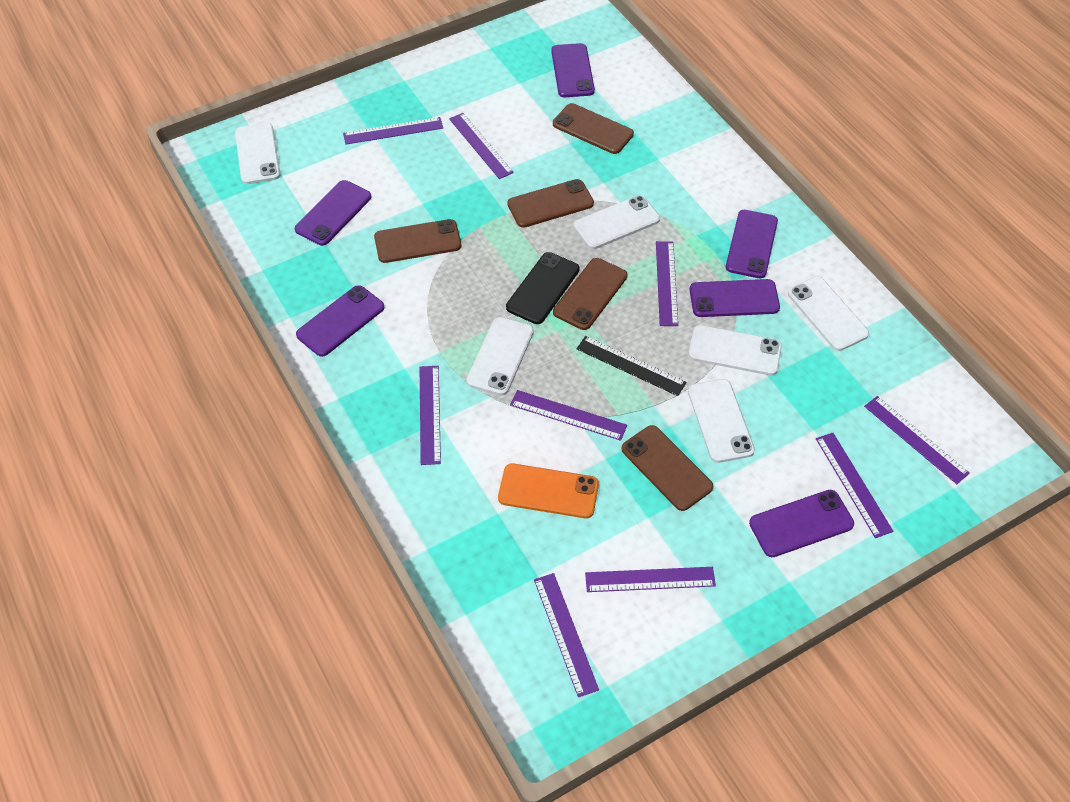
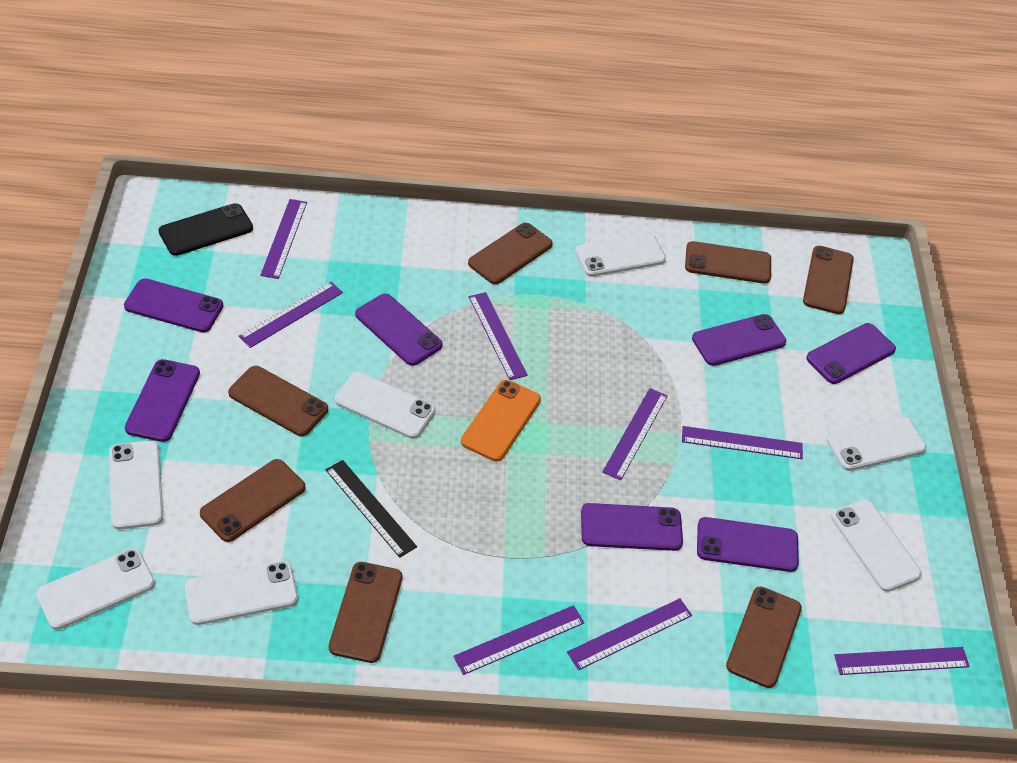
brown phone: 5 -> 7
purple phone: 6 -> 7
purple ruler: 9 -> 8
white phone: 6 -> 7

